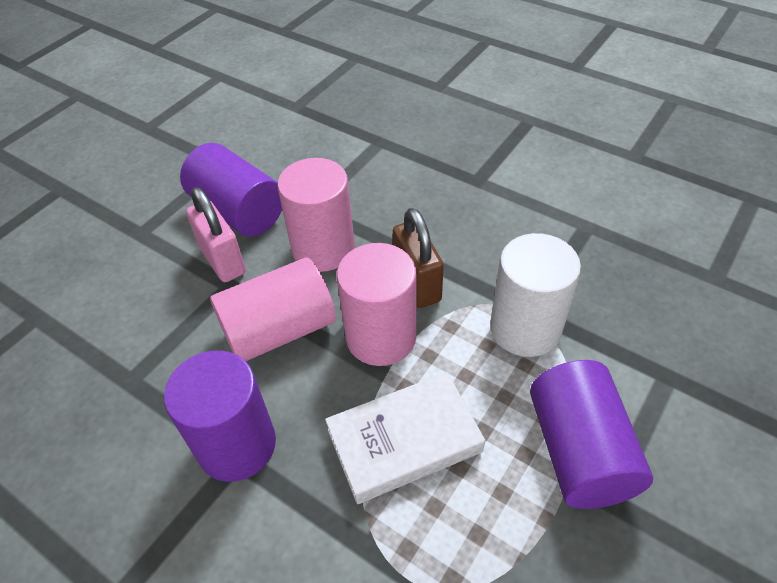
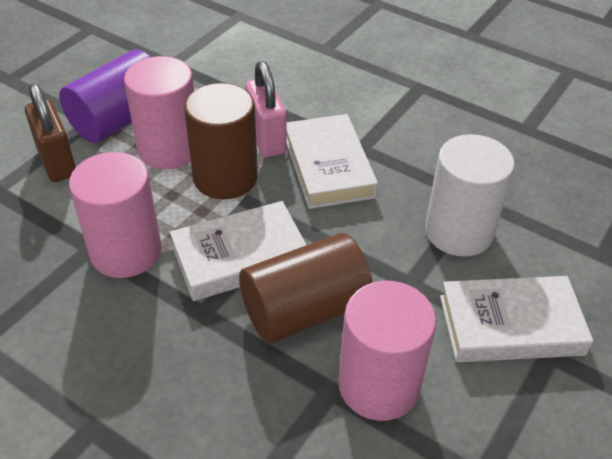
brown cylinder: 0 -> 2
purple cylinder: 3 -> 1
white book: 1 -> 3

